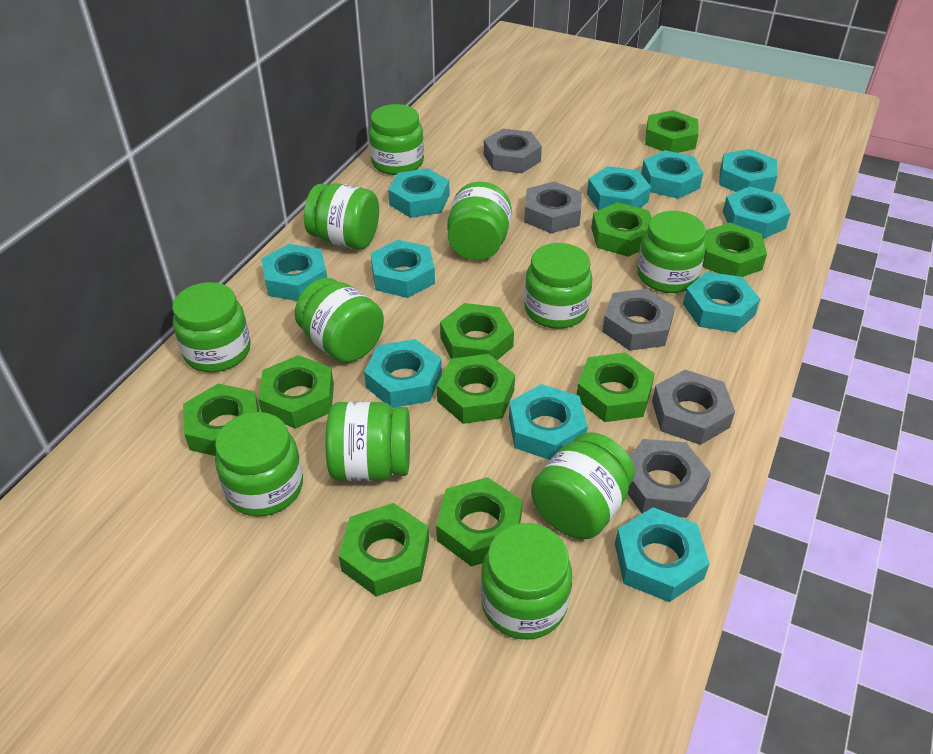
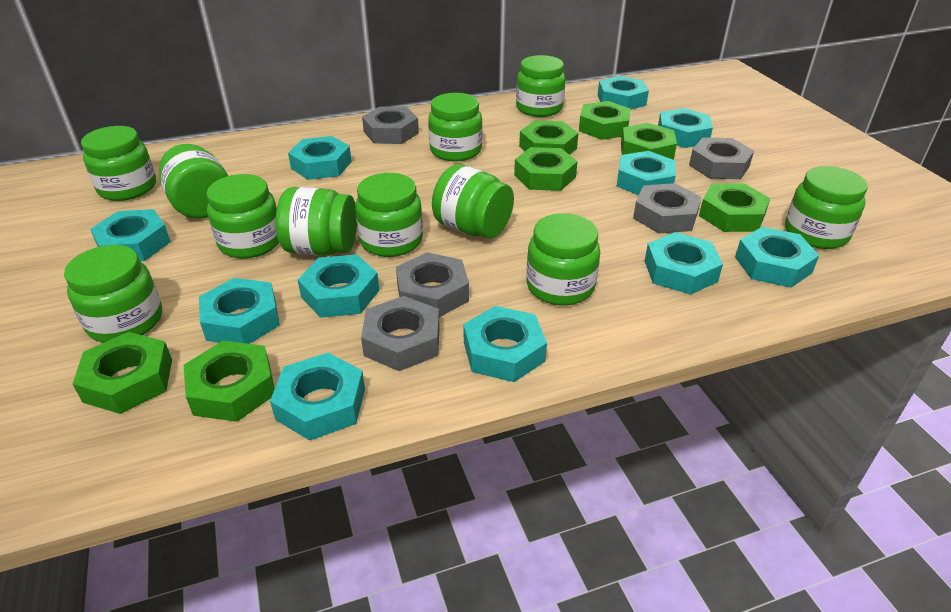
green nut: 10 -> 7

